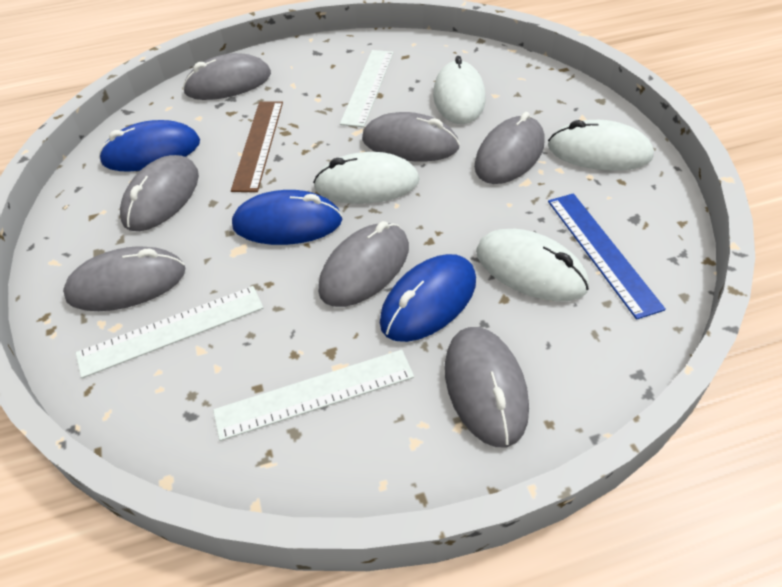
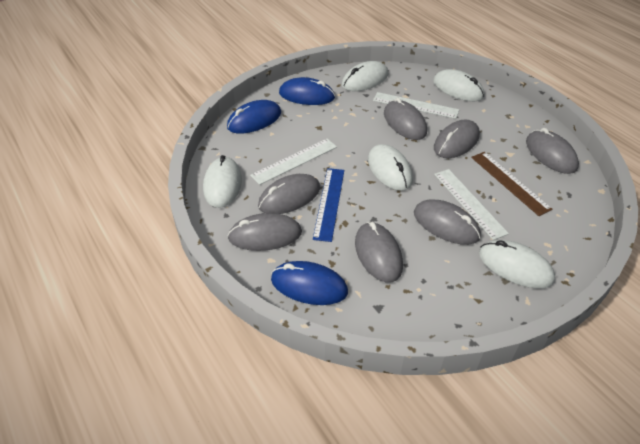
white mouse: 4 -> 5

